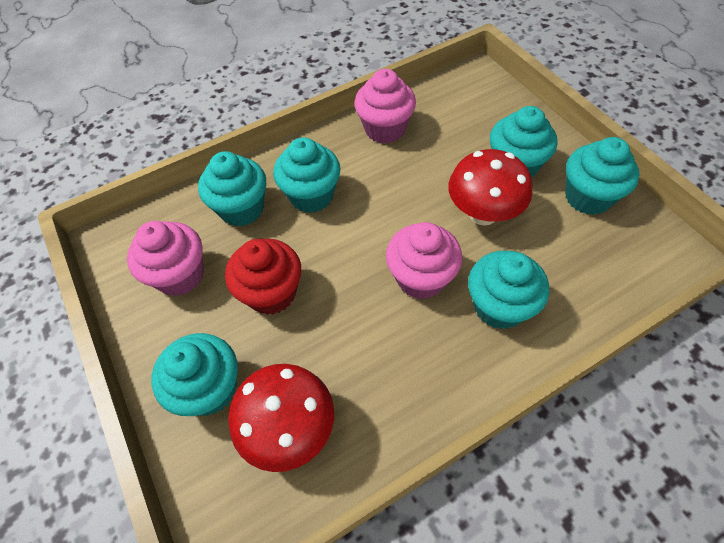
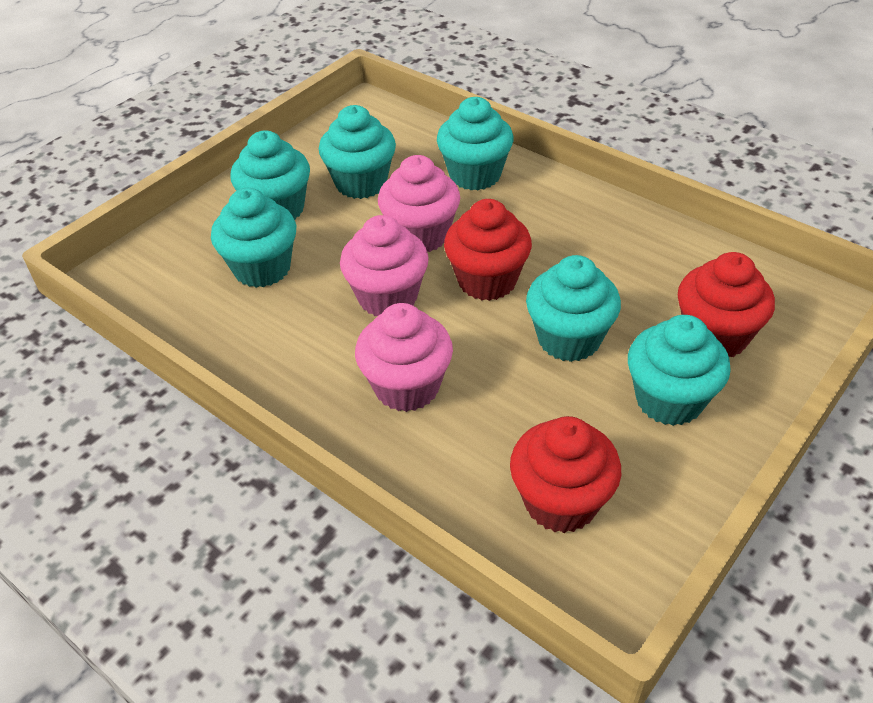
red cupcake: 1 -> 3
red mushroom: 2 -> 0

